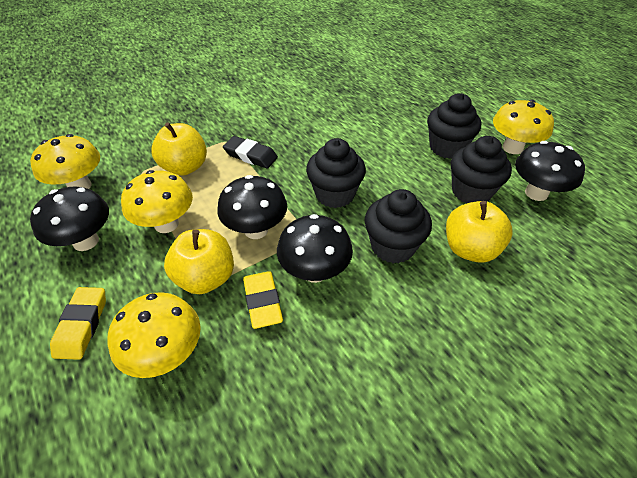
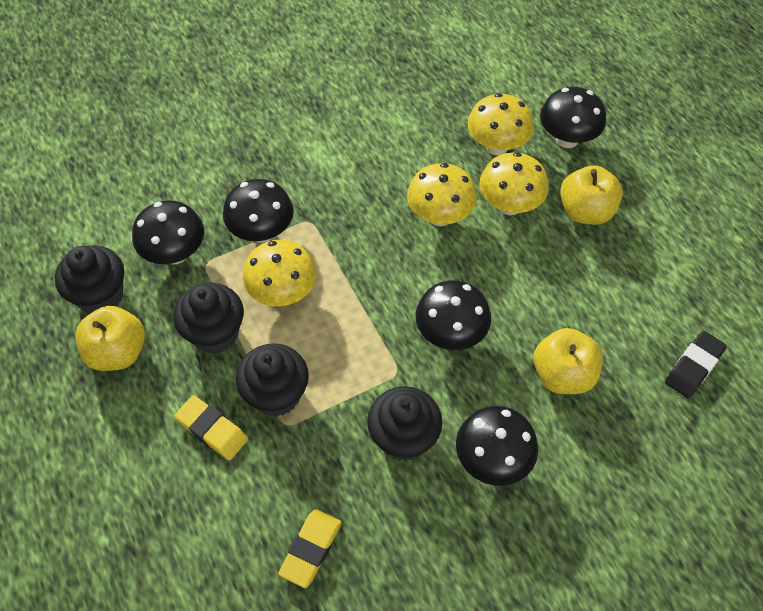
black mushroom: 4 -> 5

